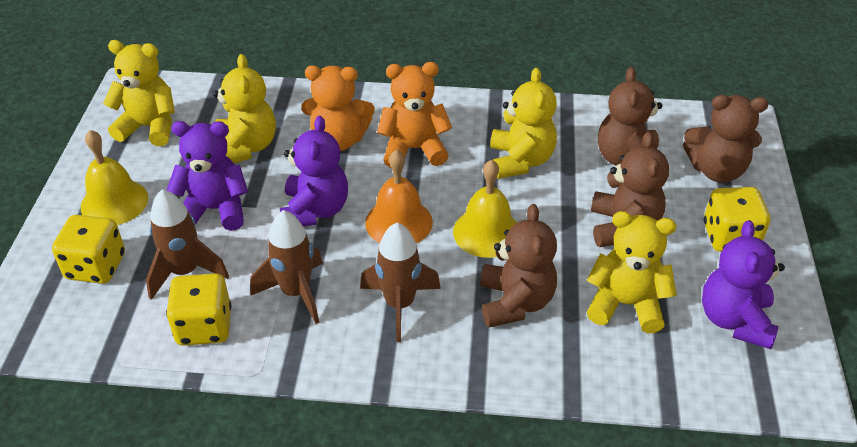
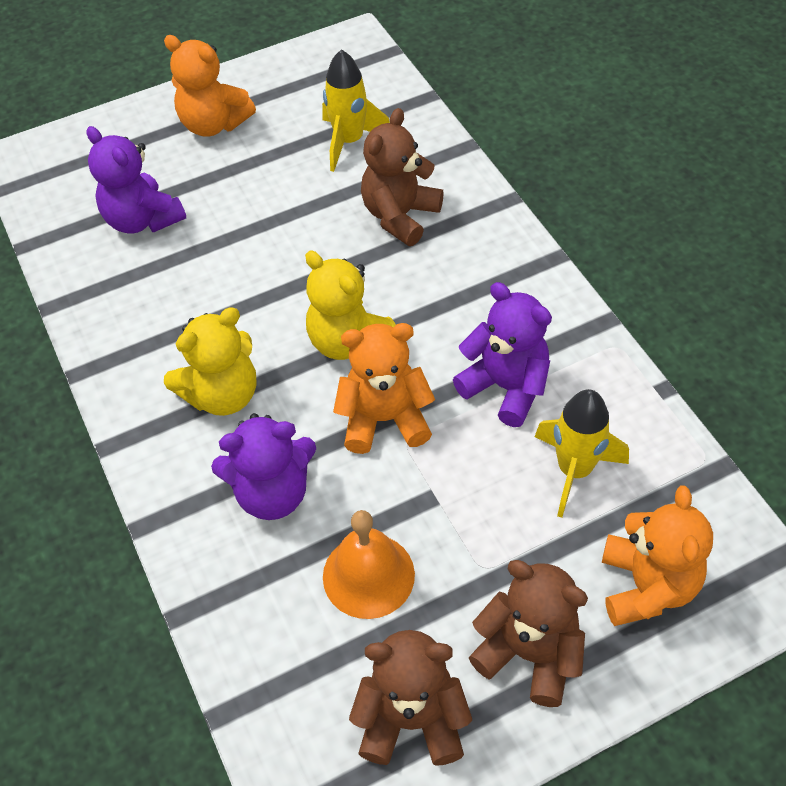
brown rocket: 3 -> 0
brown teddy bear: 4 -> 3
orange teddy bear: 2 -> 3
yellow bell: 2 -> 0
yellow dice: 3 -> 0
yellow rocket: 0 -> 2
yellow teddy bear: 4 -> 2

